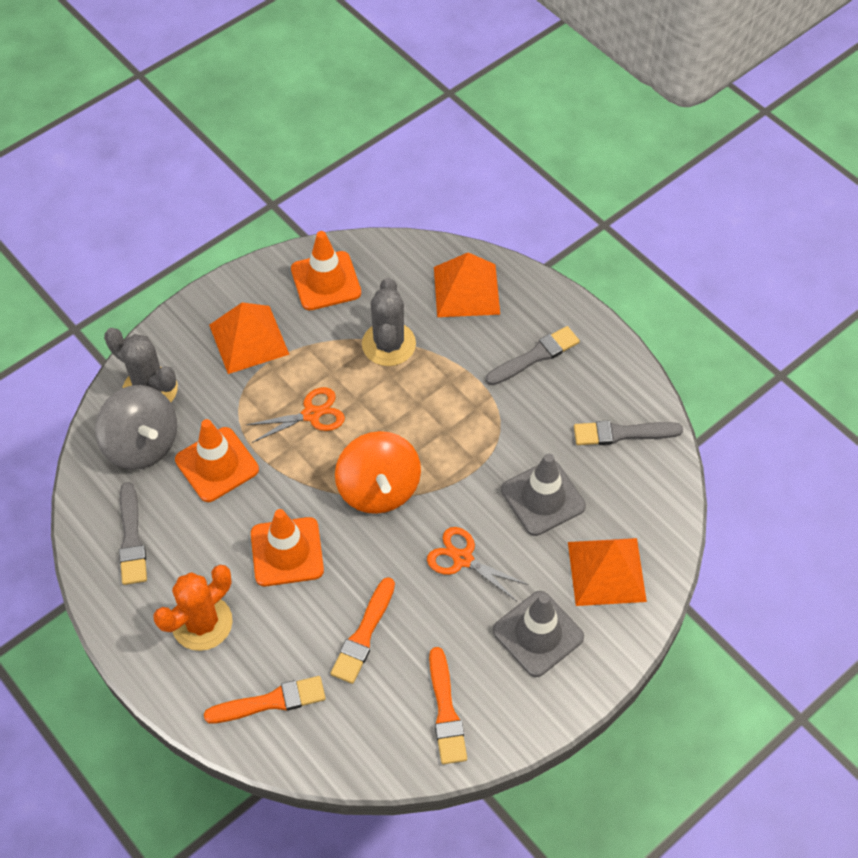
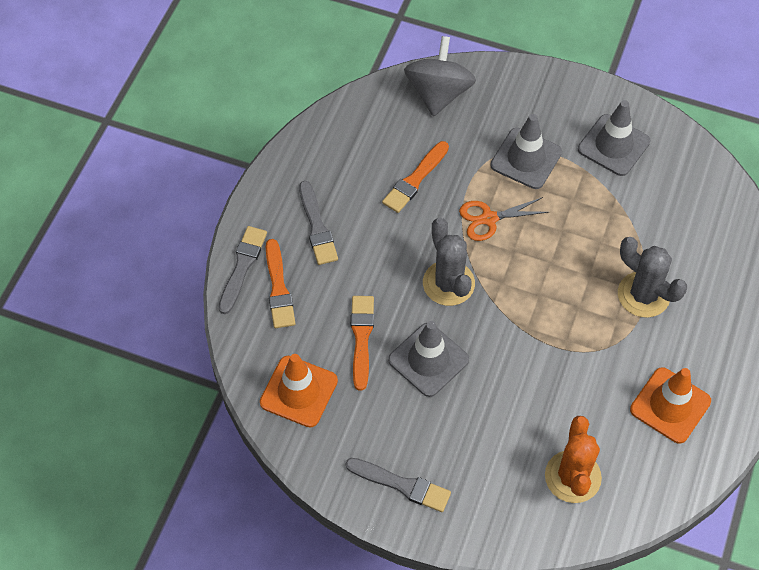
grey traffic cone: 2 -> 3
orange pyramid: 3 -> 0
orange scissors: 2 -> 1
orange spinning top: 1 -> 0
orange traffic cone: 3 -> 2

